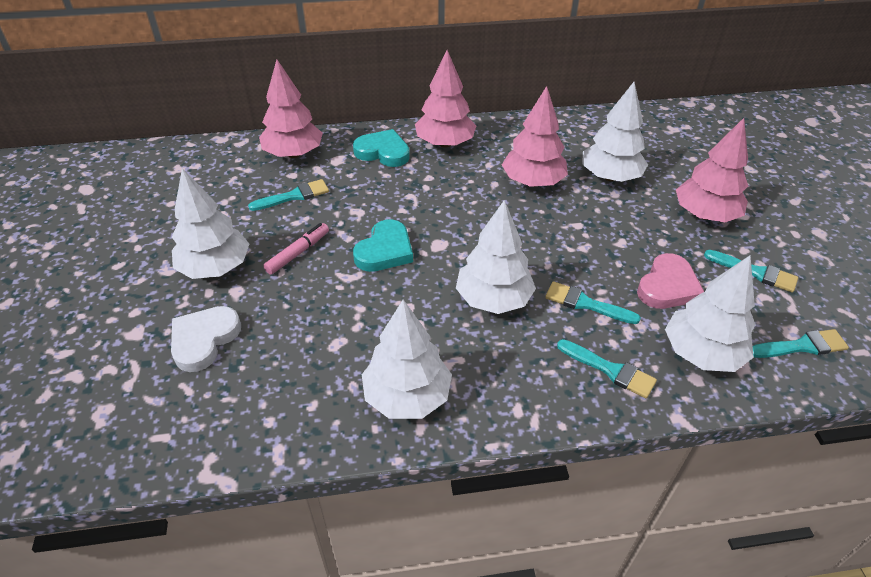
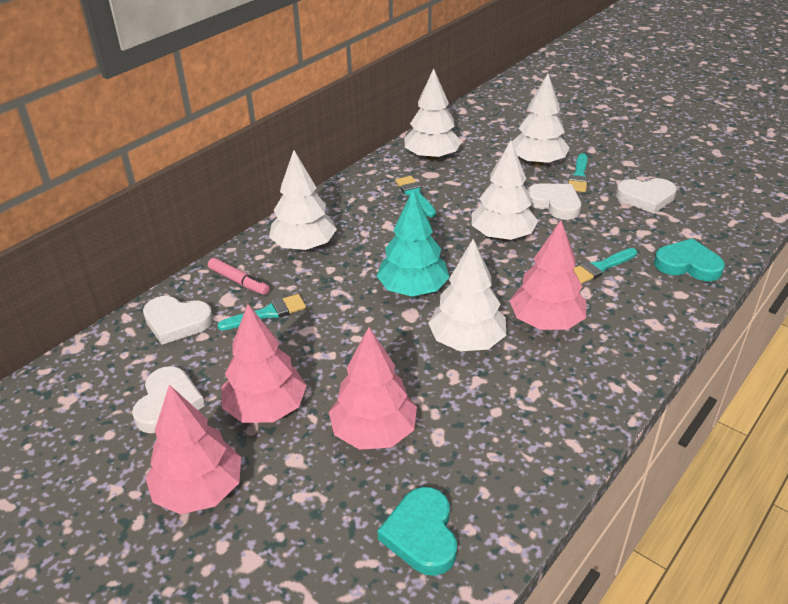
pink heart: 1 -> 0
turquoise brush: 5 -> 4
turquoise tree: 0 -> 1
white heart: 1 -> 4

